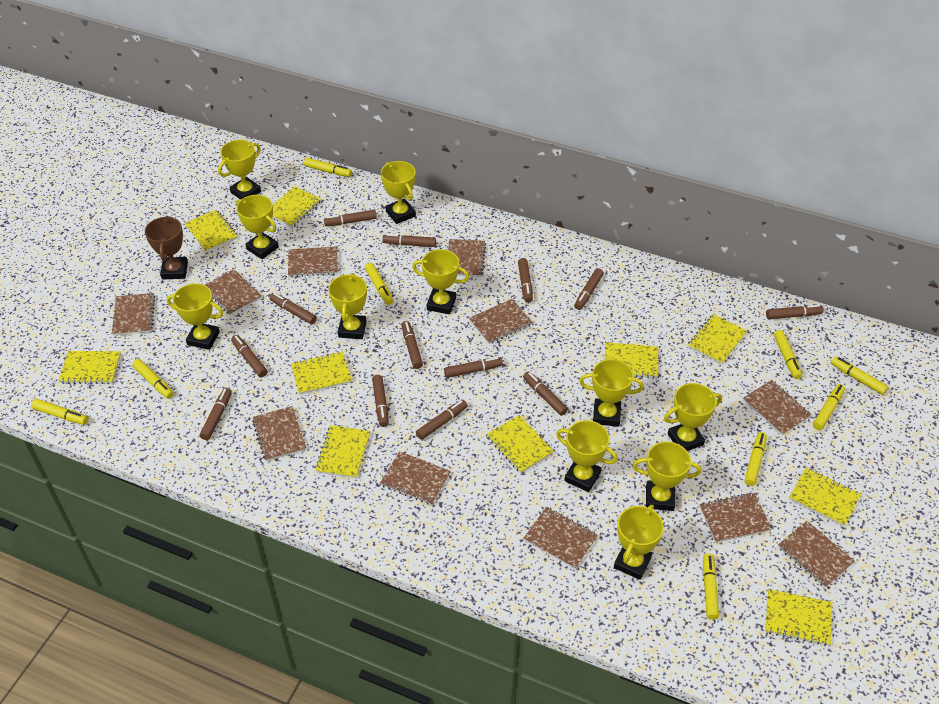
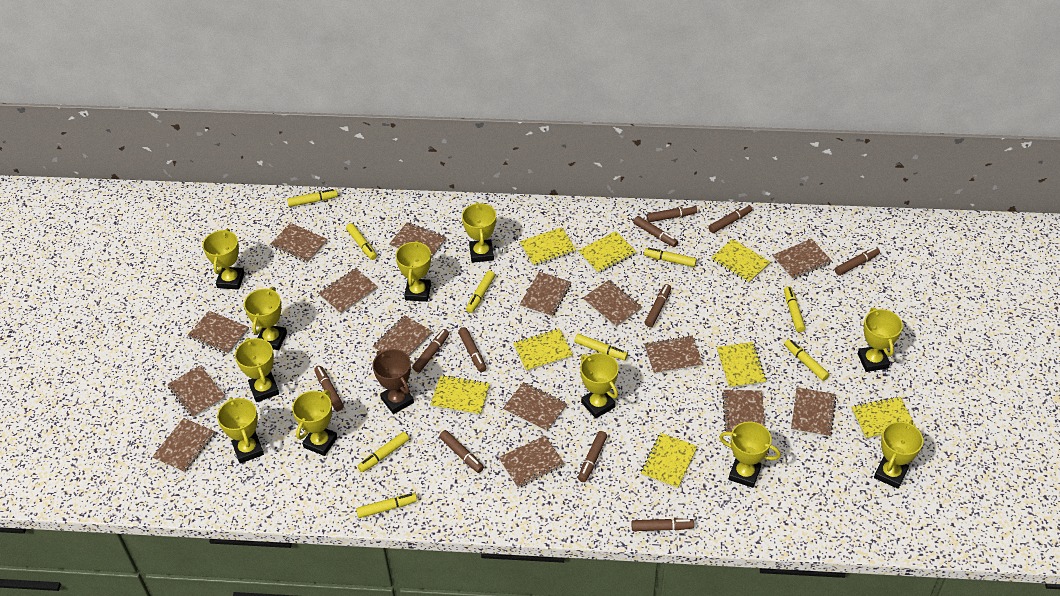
brown marker: 13 -> 11
brown notebook: 11 -> 15
yellow notebook: 10 -> 8

